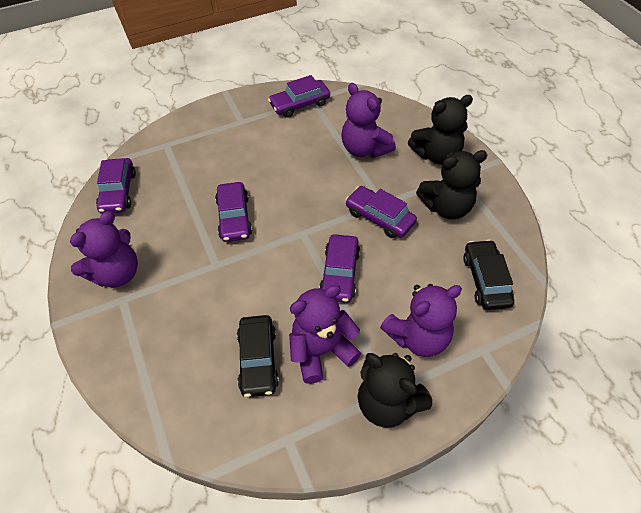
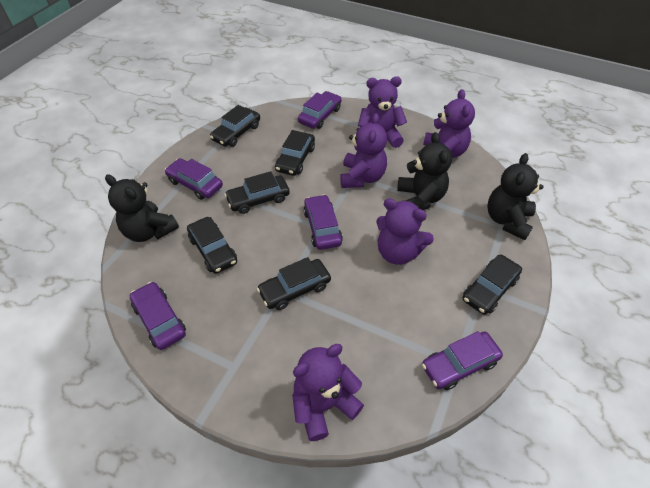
black car: 2 -> 6
purple teddy bear: 4 -> 5

